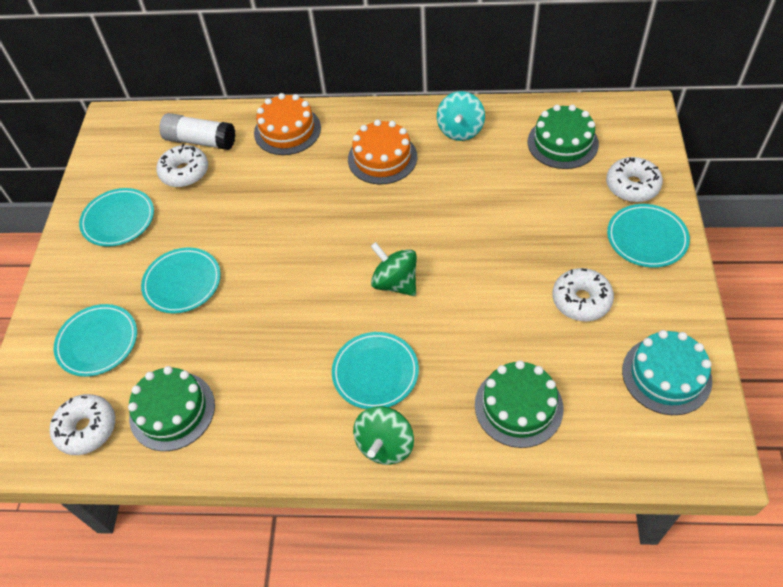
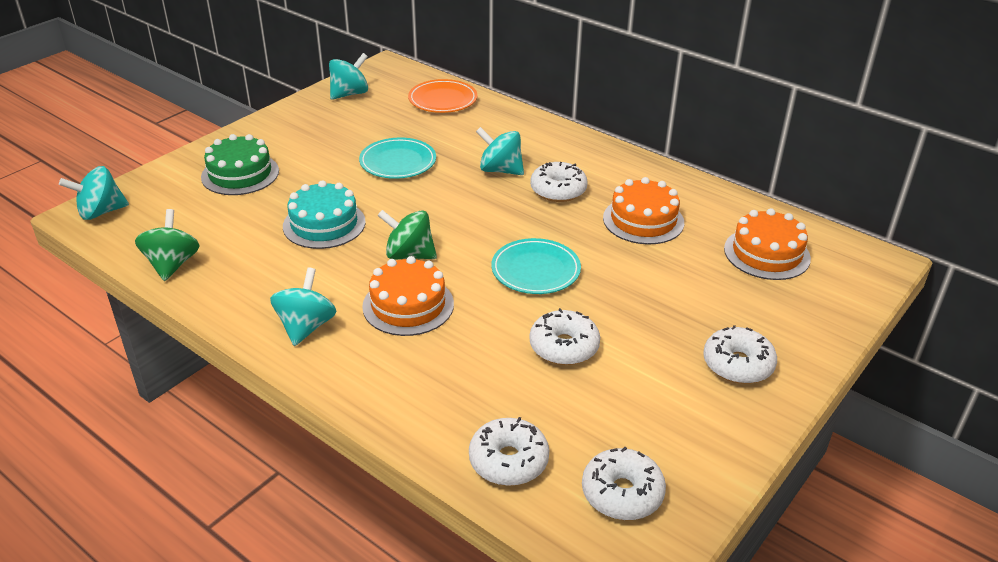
green cake: 3 -> 1
orange cake: 2 -> 3
orange plate: 0 -> 1
turquoise plate: 5 -> 2
turquoise spinning top: 1 -> 4
white donut: 4 -> 5
white glue stick: 1 -> 0

